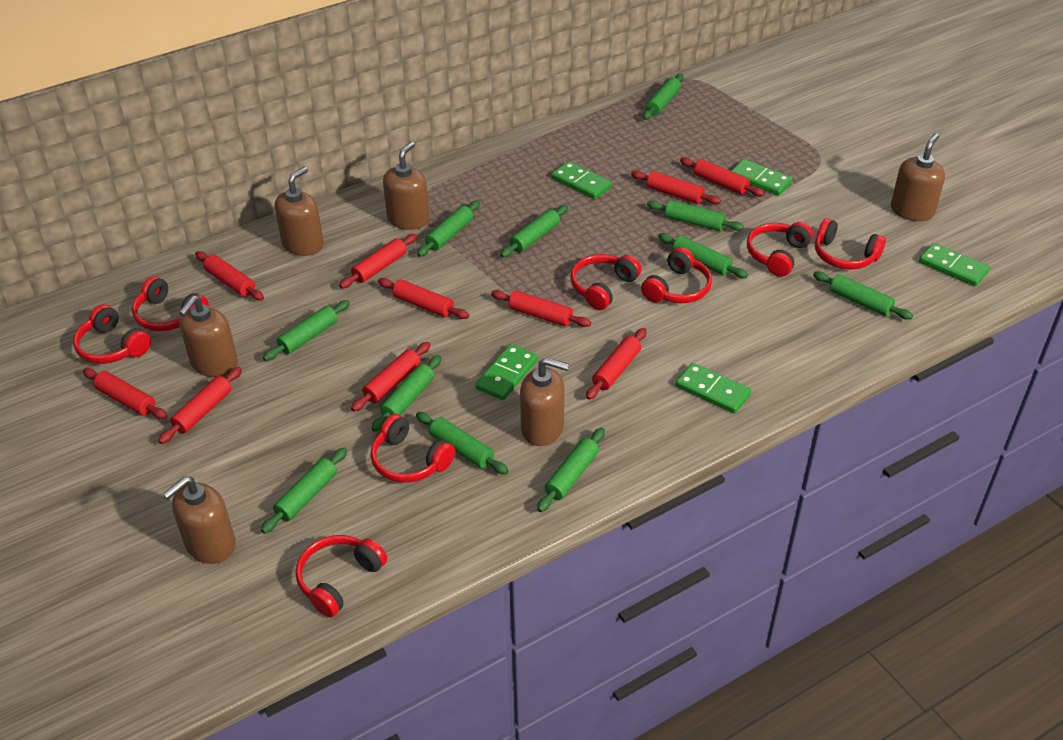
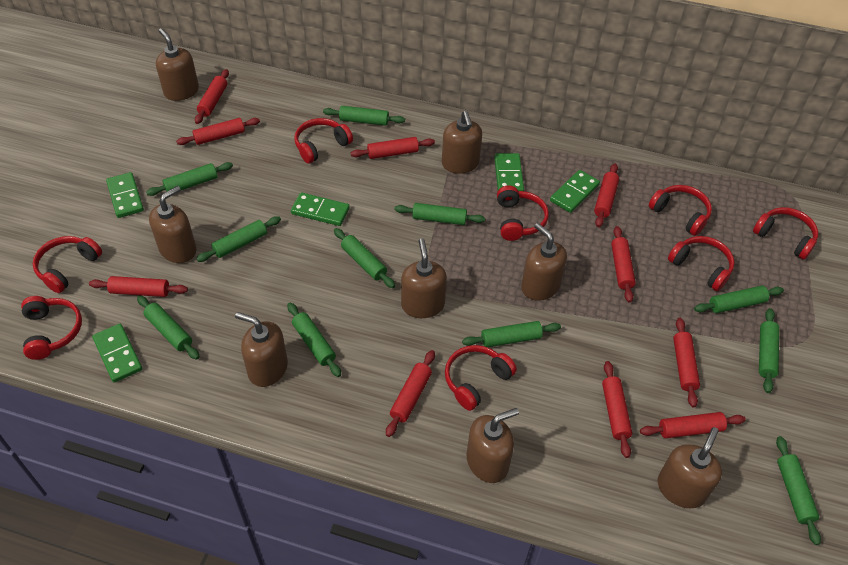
brown soap dispenser: 6 -> 8

